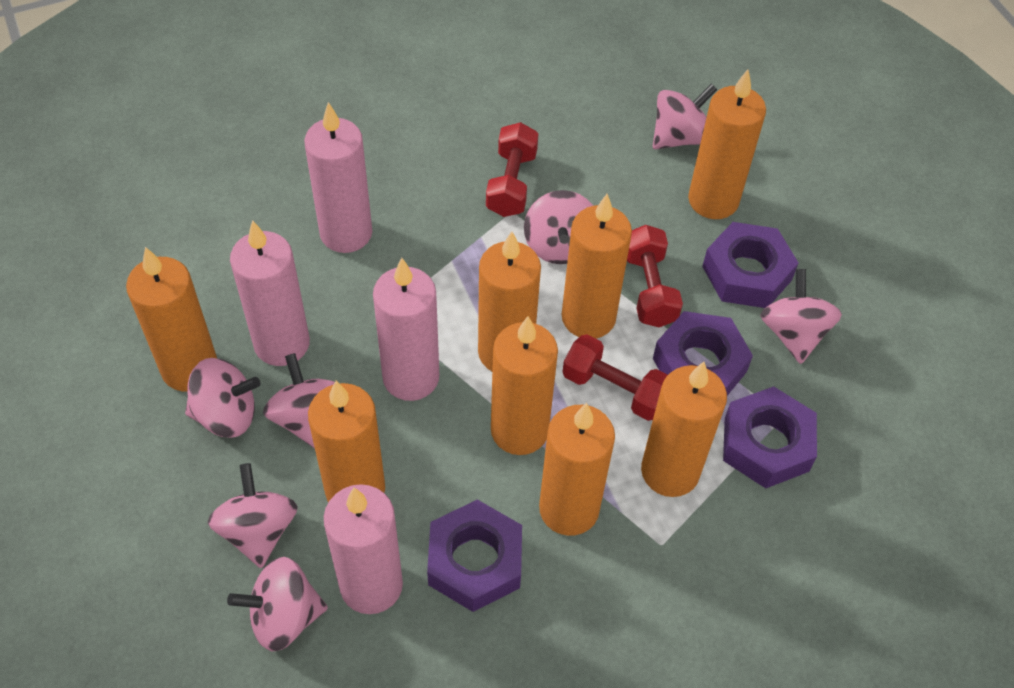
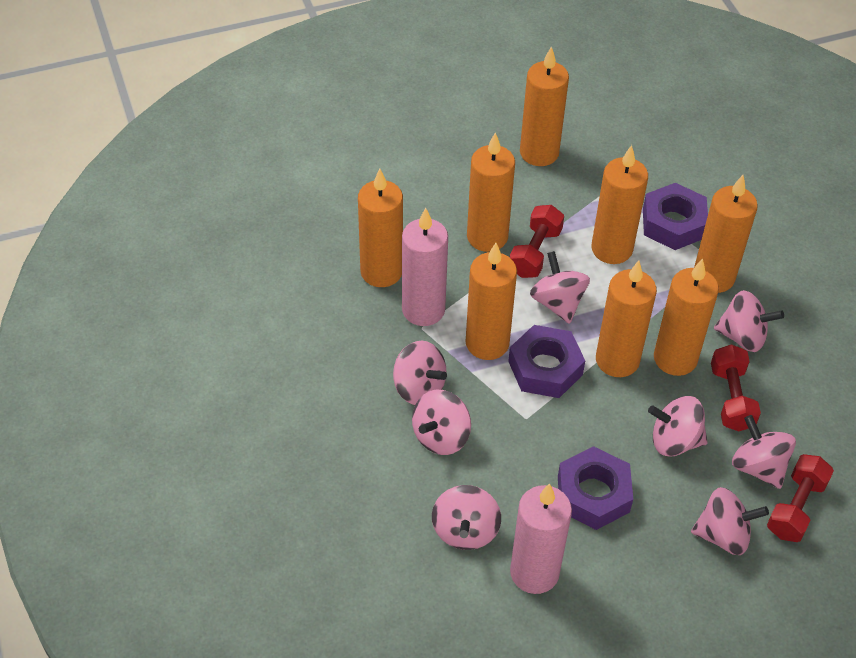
pink candle: 4 -> 2
pink spinning top: 7 -> 8
purple nut: 4 -> 3

